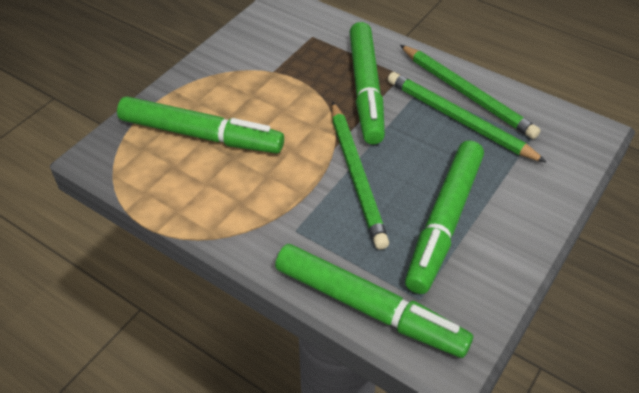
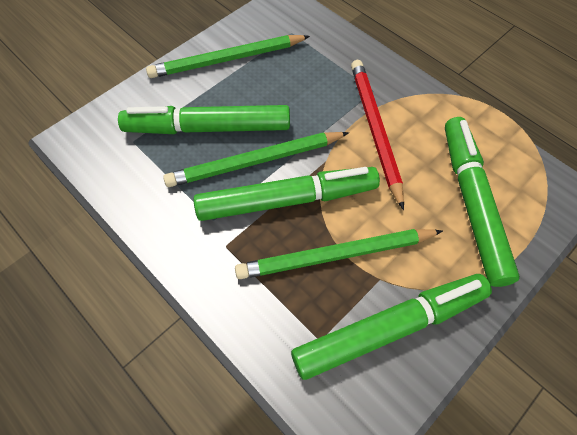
red pencil: 0 -> 1

